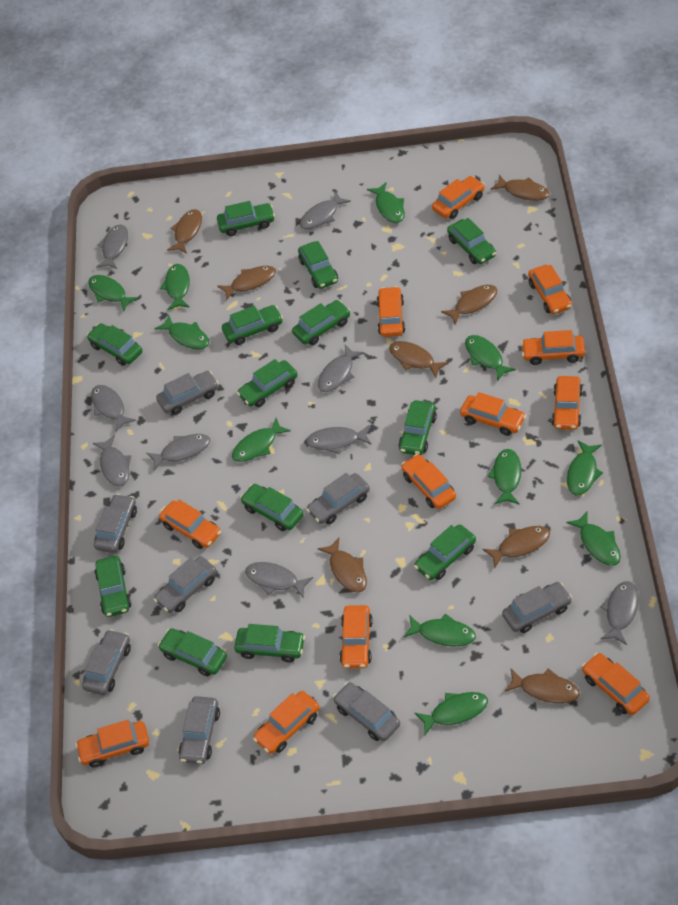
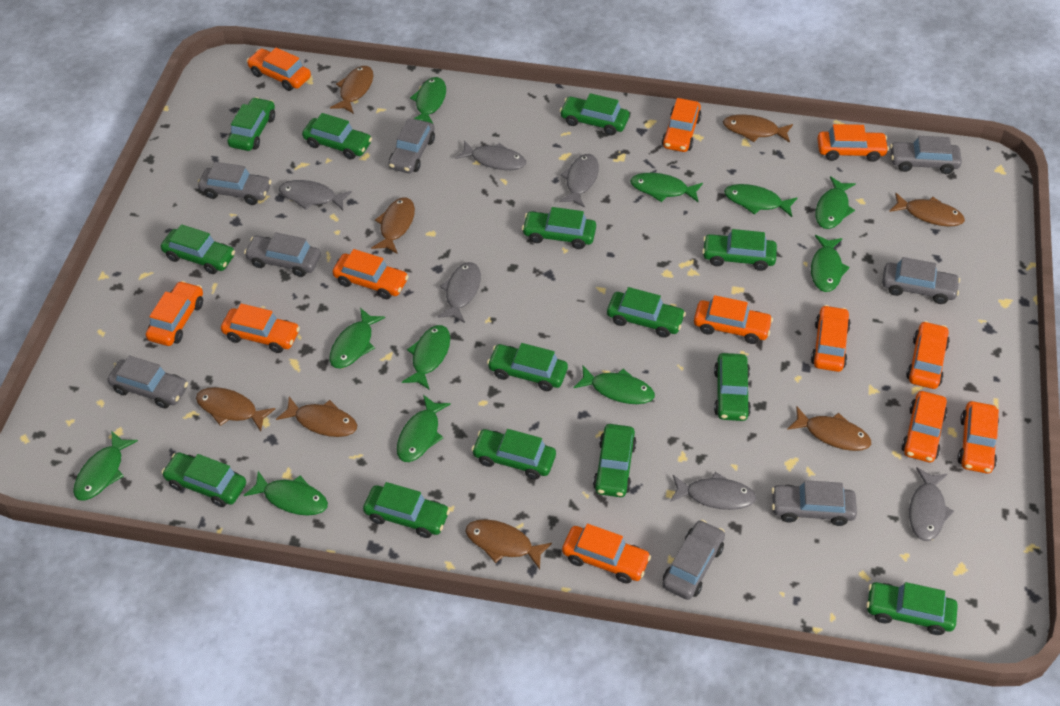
green car: 13 -> 14
grey fish: 9 -> 6

